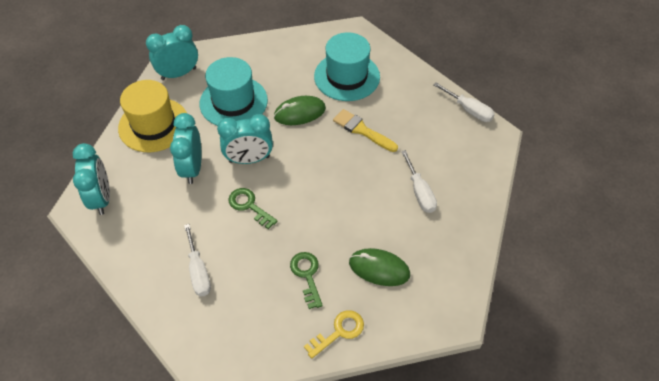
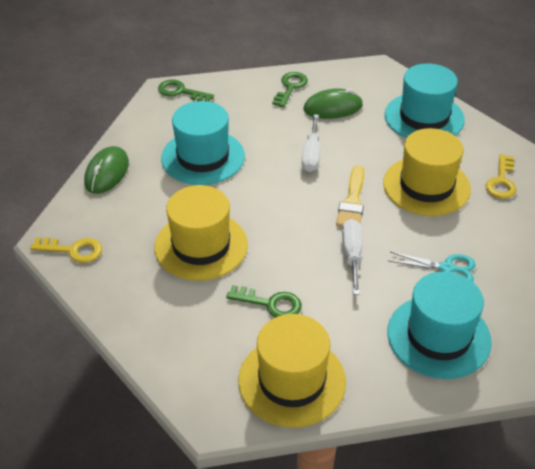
green key: 2 -> 3
turquoise clock: 4 -> 0
turquoise hat: 2 -> 3
turquoise scissors: 0 -> 1
white screwdriver: 3 -> 2
yellow hat: 1 -> 3
yellow key: 1 -> 2

